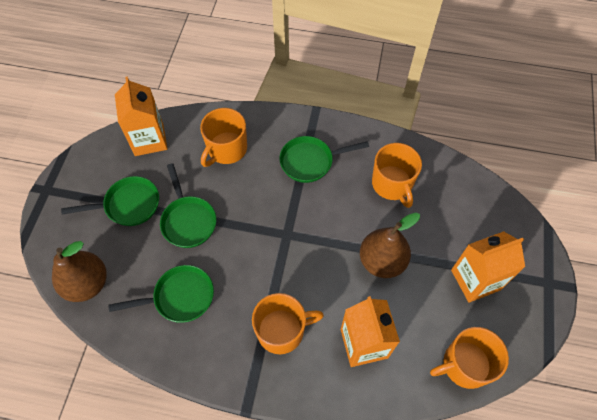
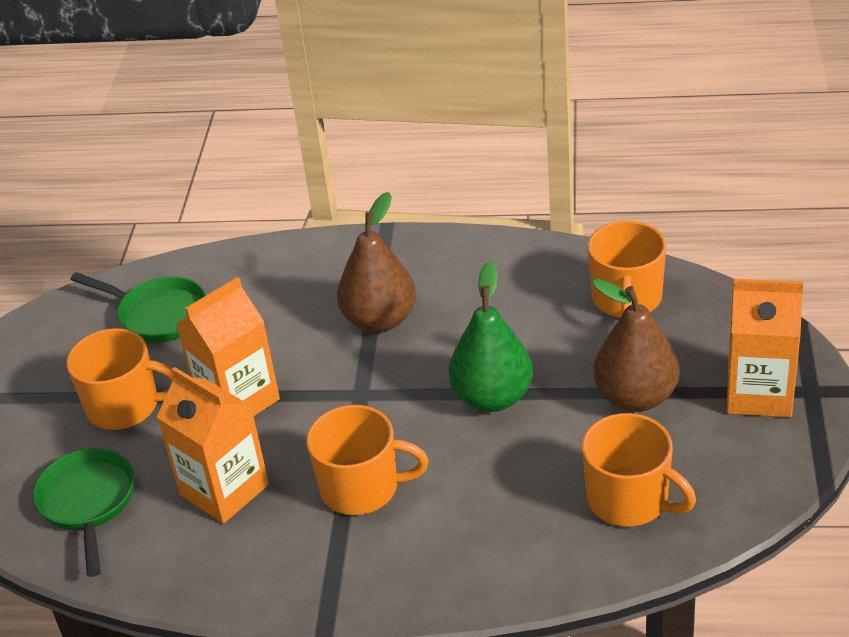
green pan: 4 -> 2
green pear: 0 -> 1

